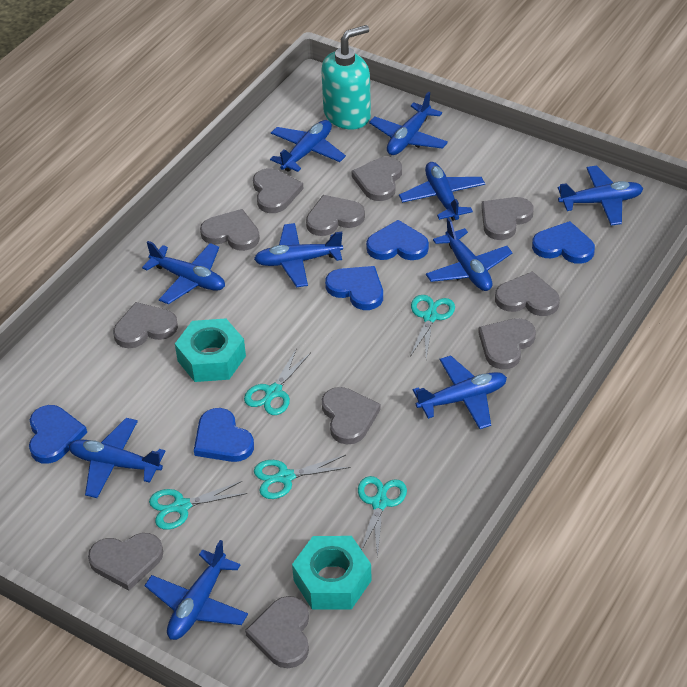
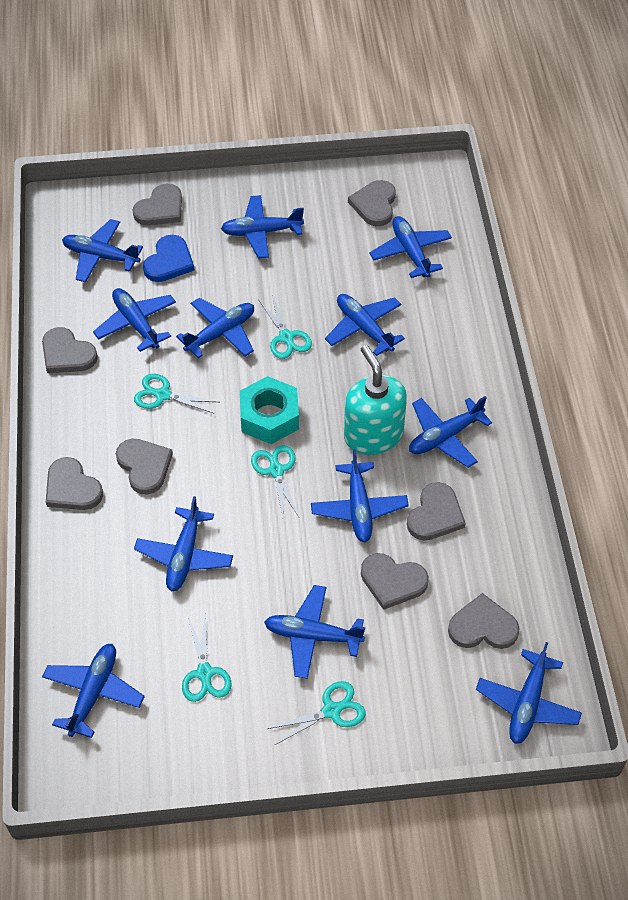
blue heart: 5 -> 1
blue plane: 10 -> 12
grey heart: 11 -> 8
turquoise nut: 2 -> 1

